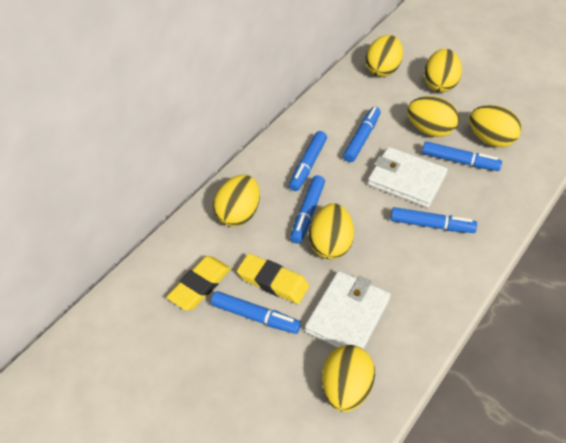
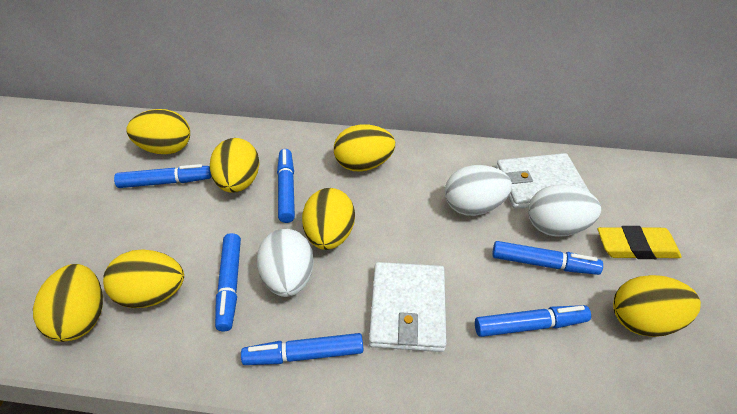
white egg: 0 -> 3
yellow eraser: 2 -> 1

